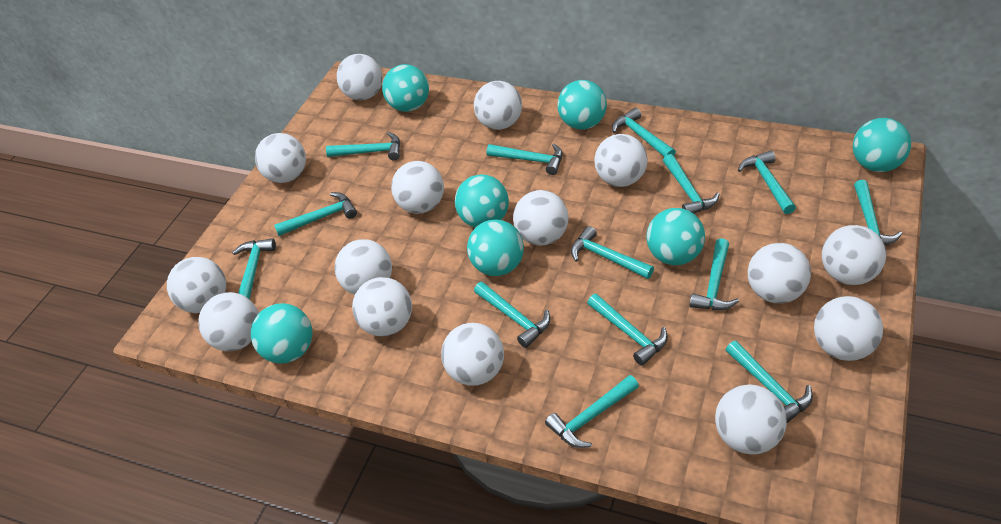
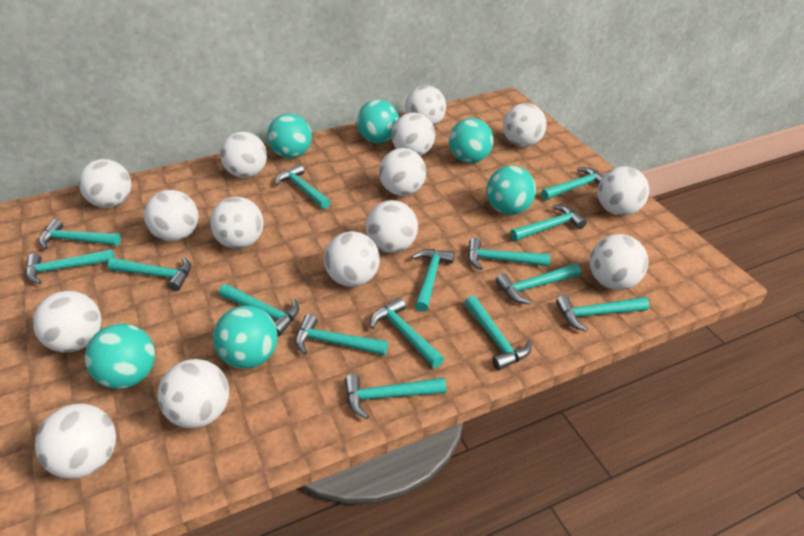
turquoise ball: 7 -> 6
turquoise hammer: 14 -> 15

